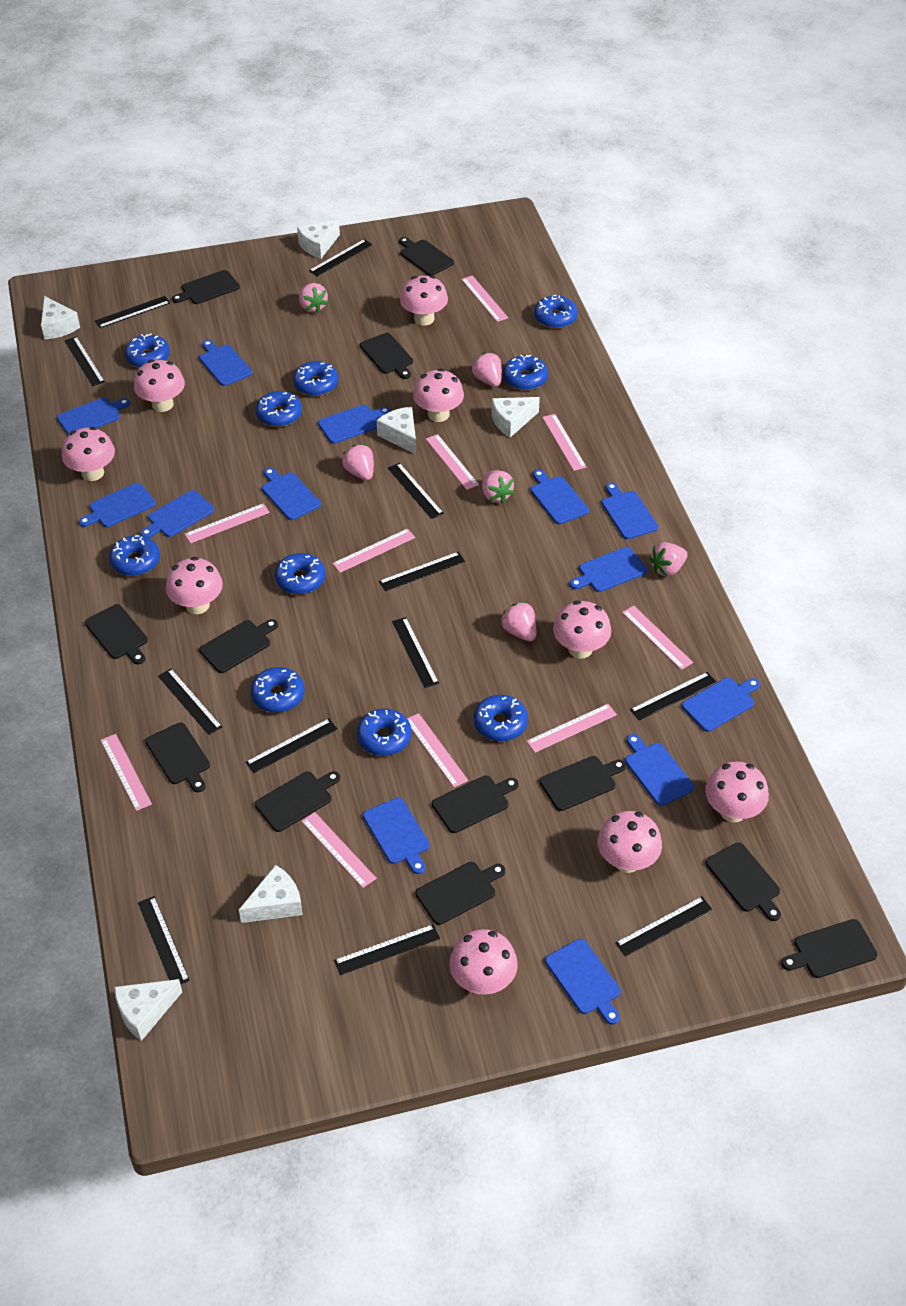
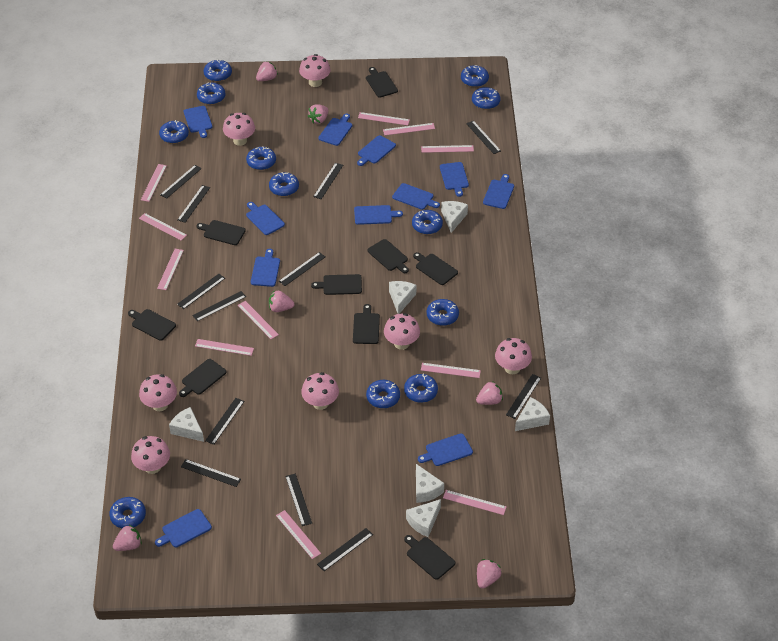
black cutting board: 12 -> 9
blue cutting board: 13 -> 11
blue donut: 10 -> 12
pink mushroom: 9 -> 7
pink ruler: 10 -> 11

